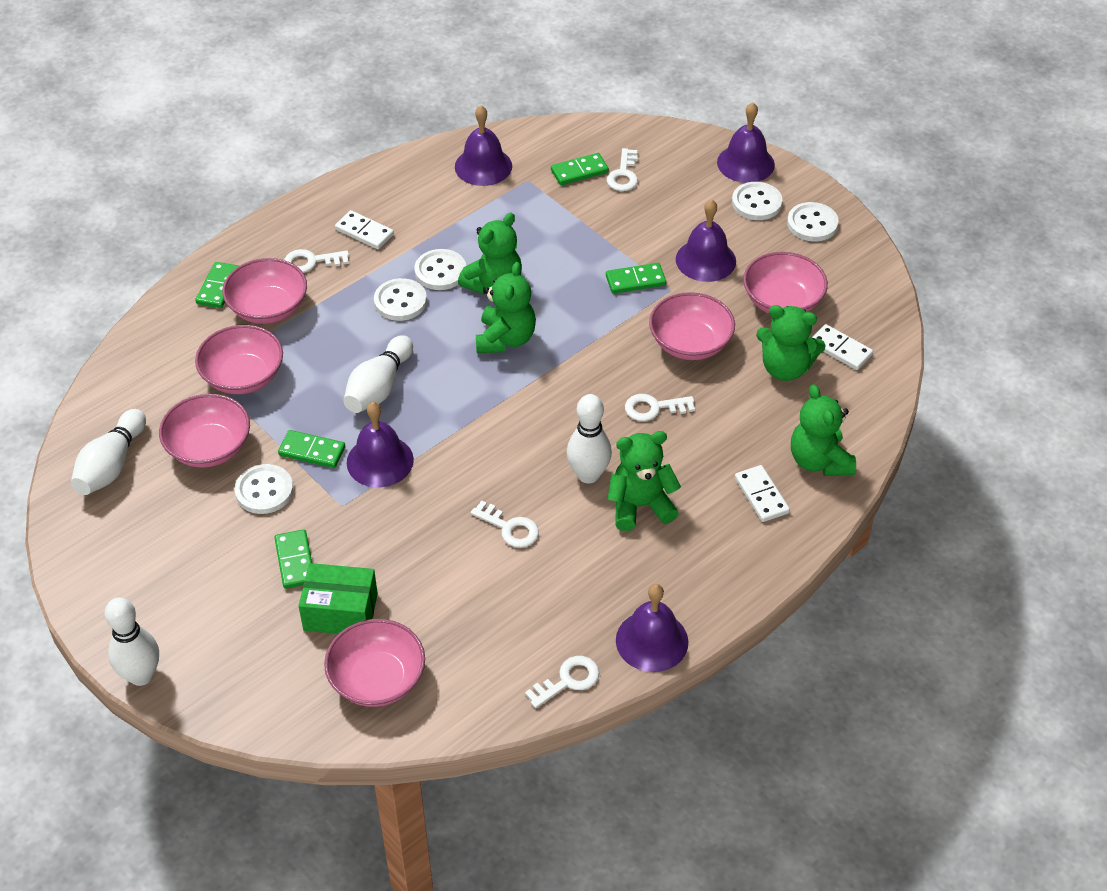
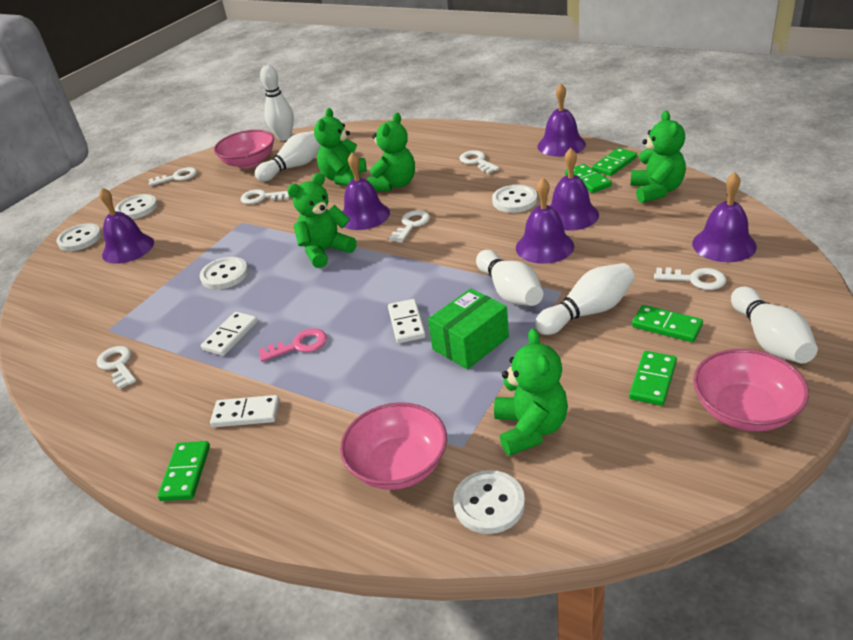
pink bowl: 6 -> 3
pink key: 0 -> 1
purple bell: 5 -> 6
white bowling pin: 4 -> 5
white key: 5 -> 6

